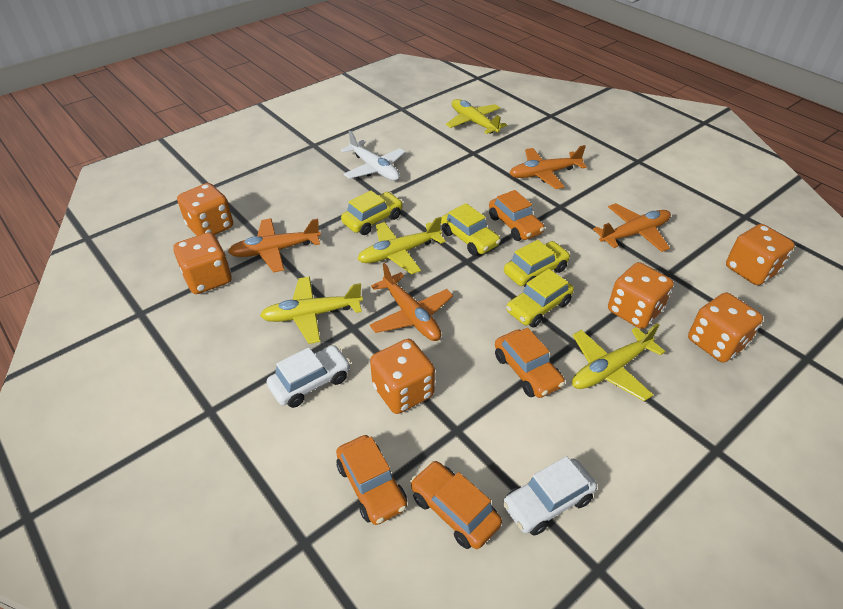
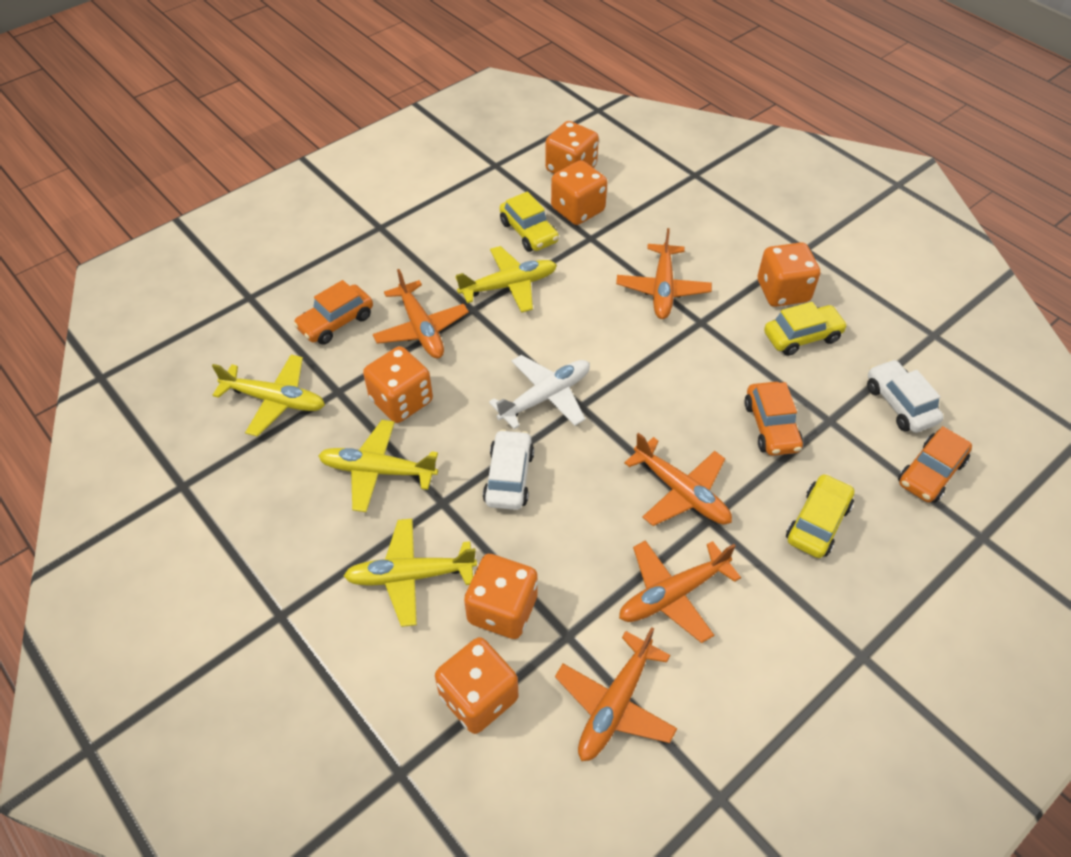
orange car: 4 -> 3
orange plane: 4 -> 5
yellow car: 4 -> 3

